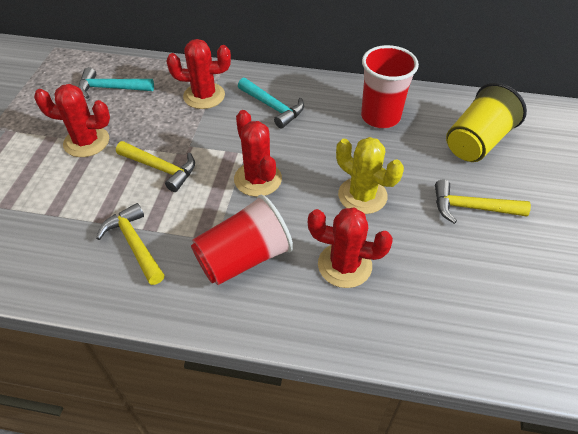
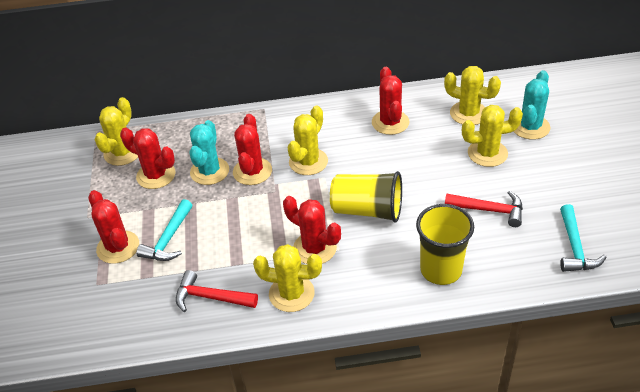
red cactus: 4 -> 5
red cup: 2 -> 0
red hammer: 0 -> 2
turquoise cactus: 0 -> 2
yellow cactus: 1 -> 5
yellow cup: 1 -> 2
yellow hammer: 3 -> 0

